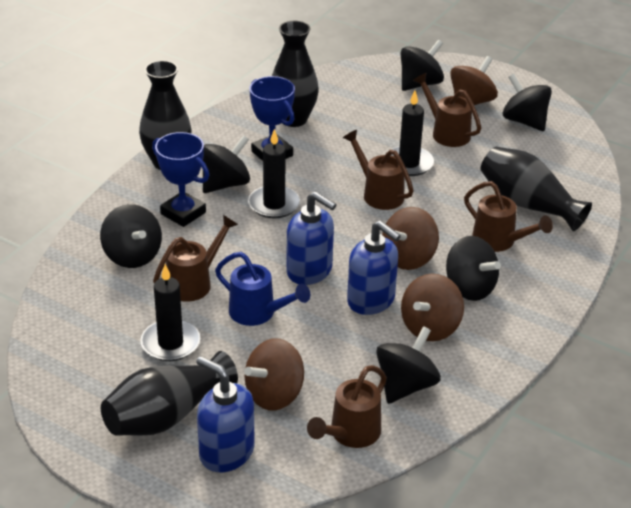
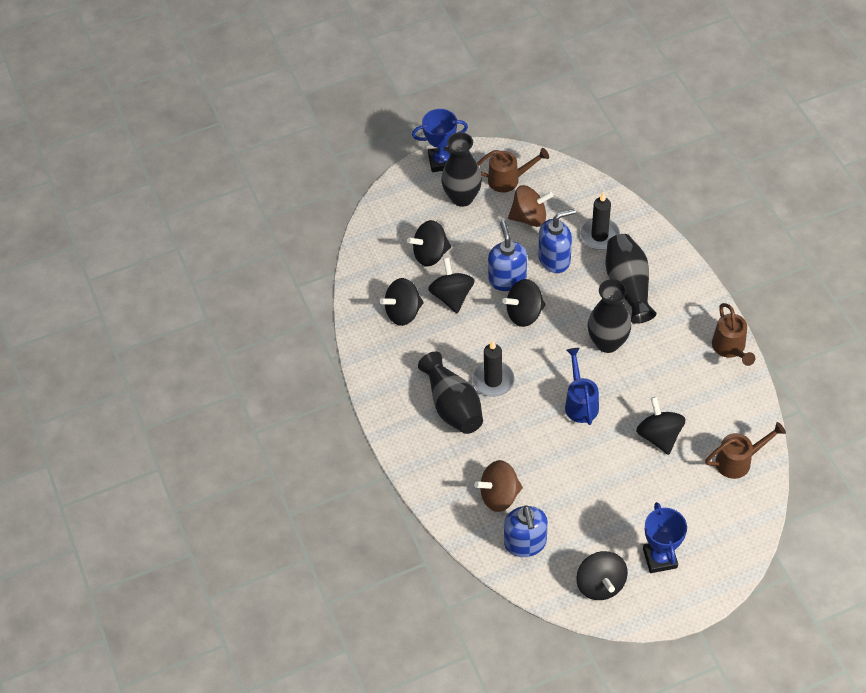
black candle: 3 -> 2
brown spinning top: 4 -> 2
brown watering can: 5 -> 3

